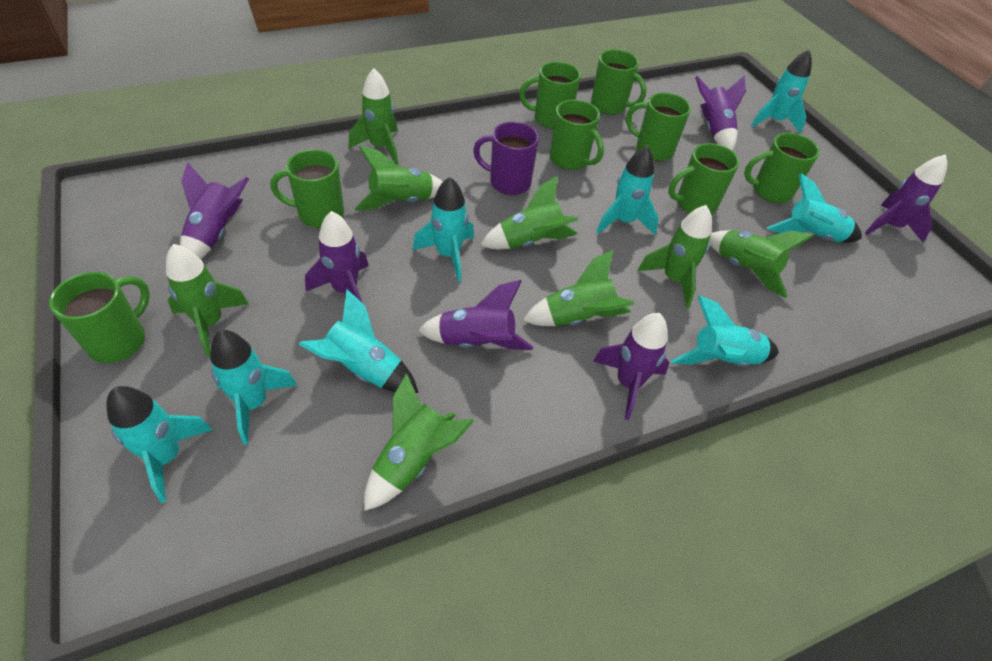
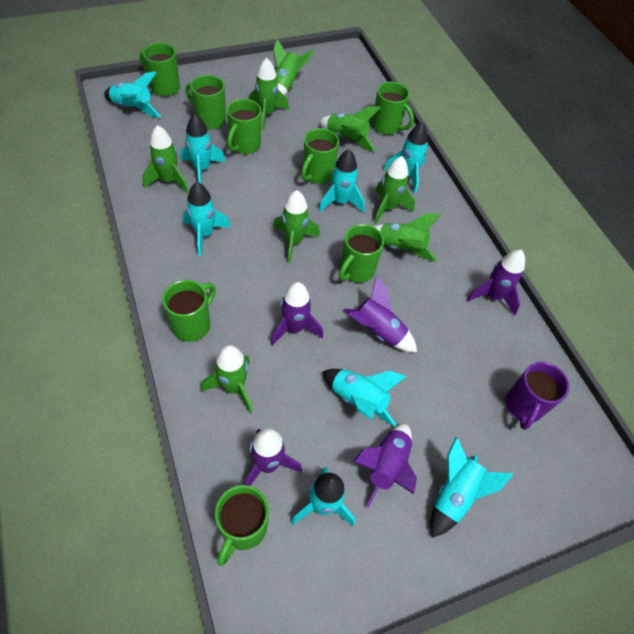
purple rocket: 6 -> 5

